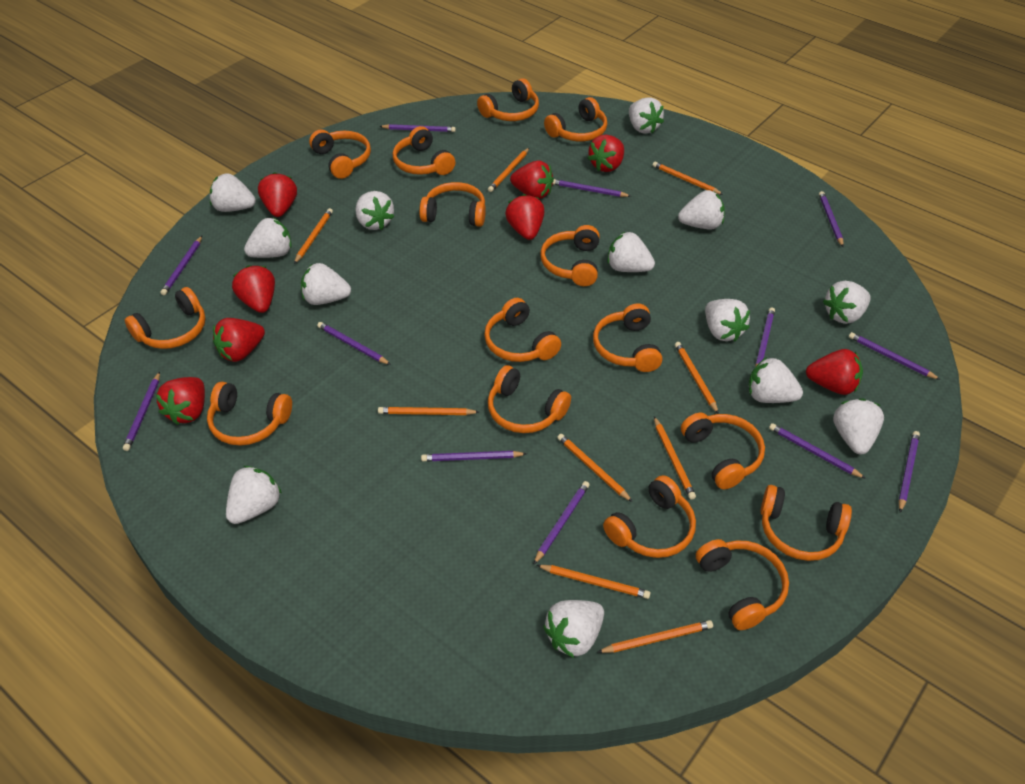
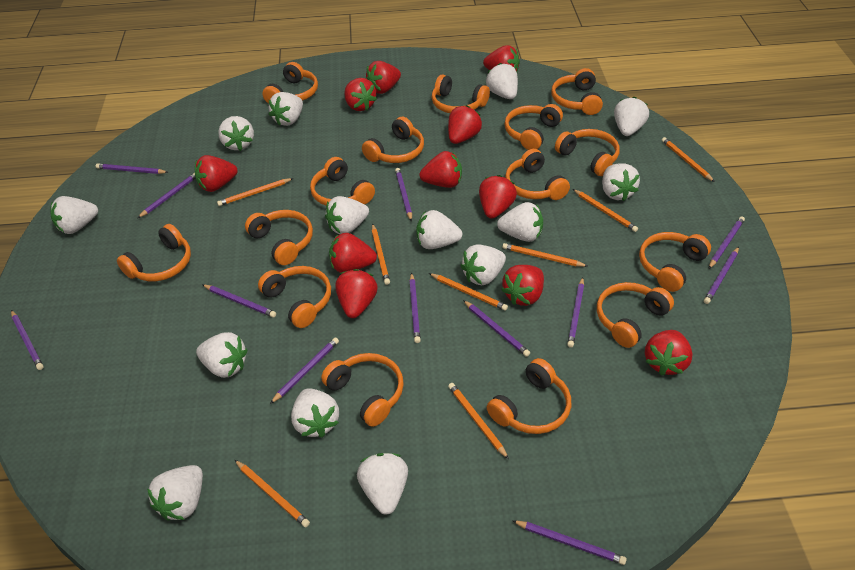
orange pencil: 9 -> 8
red strawberry: 8 -> 11
white strawberry: 13 -> 14

